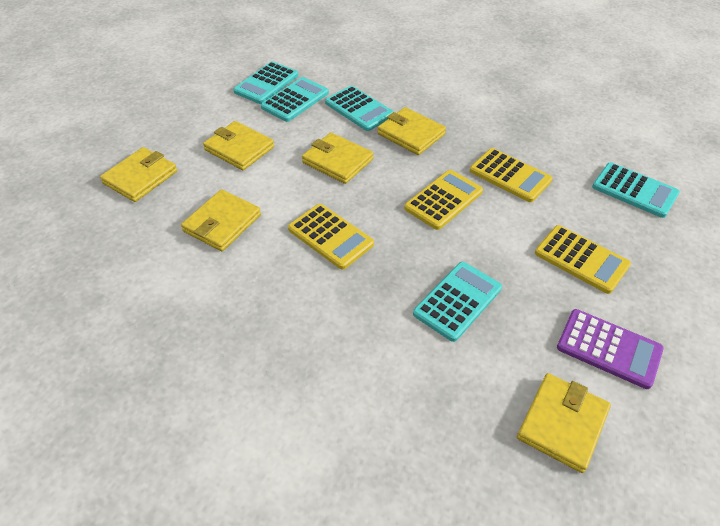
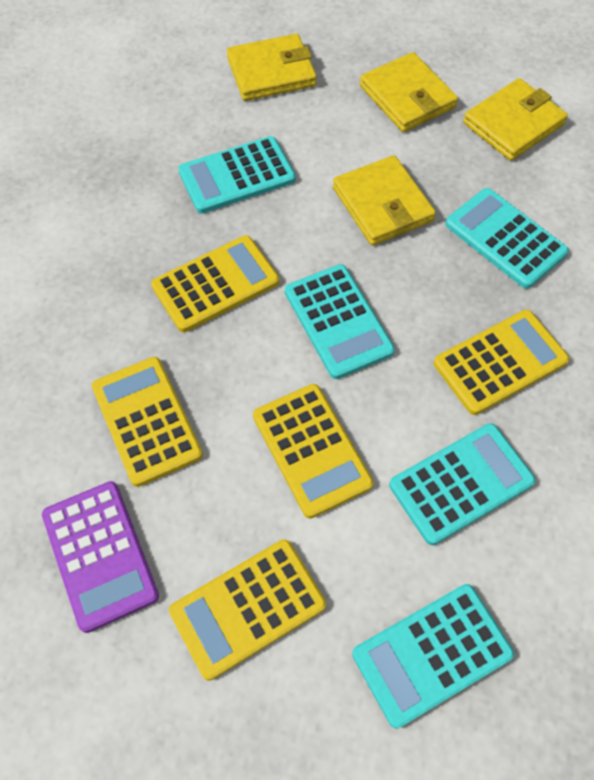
yellow calculator: 4 -> 5
yellow wallet: 6 -> 4

